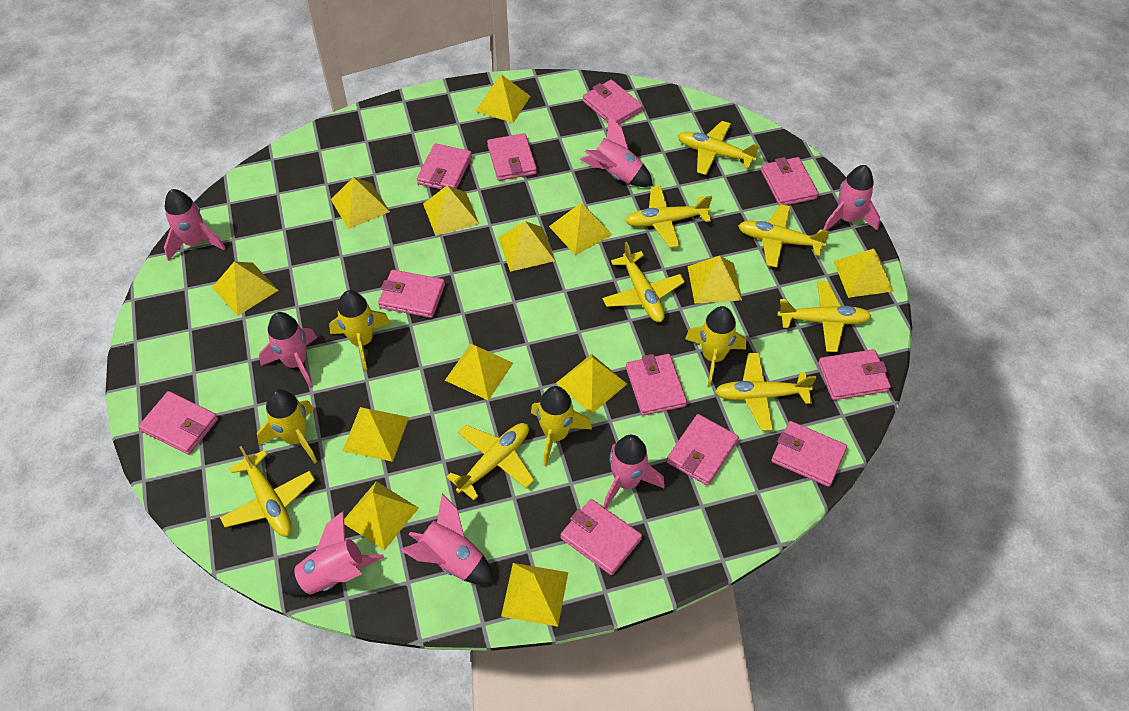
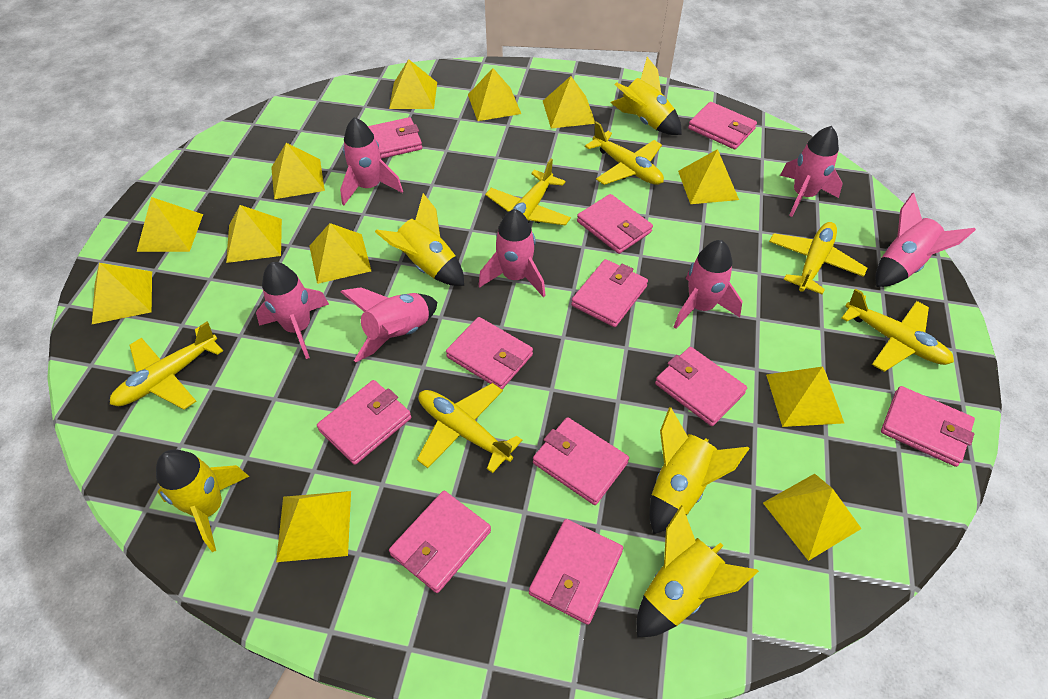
yellow plane: 8 -> 6
yellow pyramid: 13 -> 12
yellow rocket: 4 -> 5

